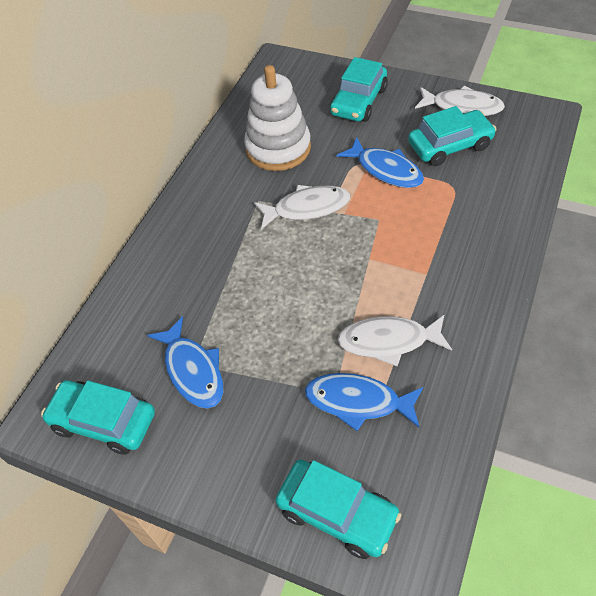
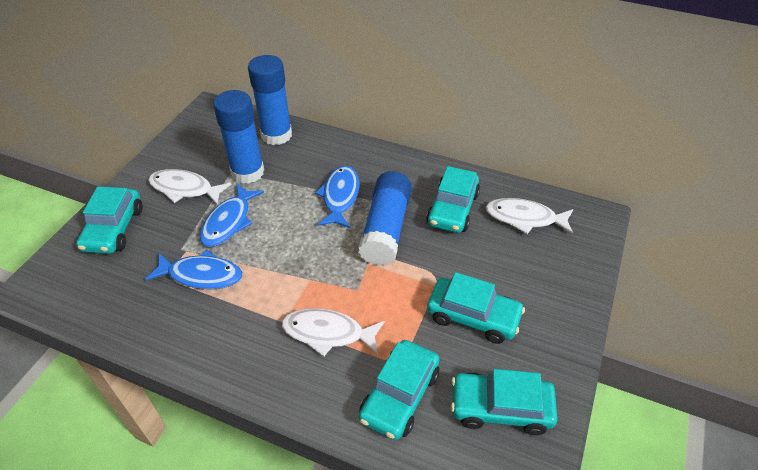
blue glue stick: 0 -> 3
turquoise car: 4 -> 5
white stacking toy: 1 -> 0

